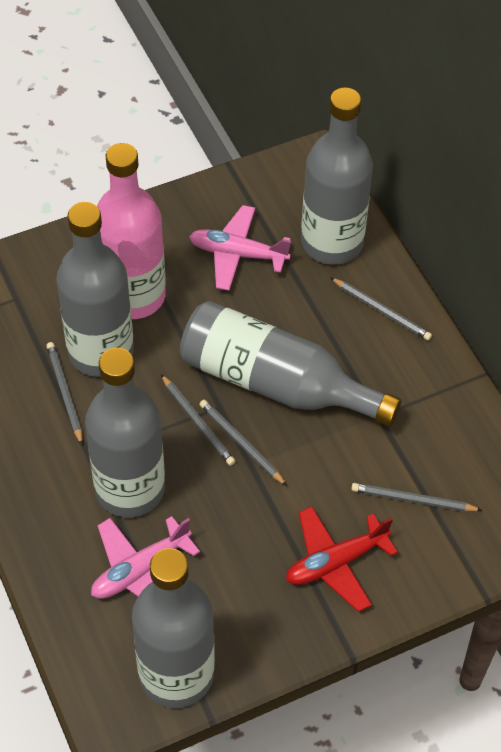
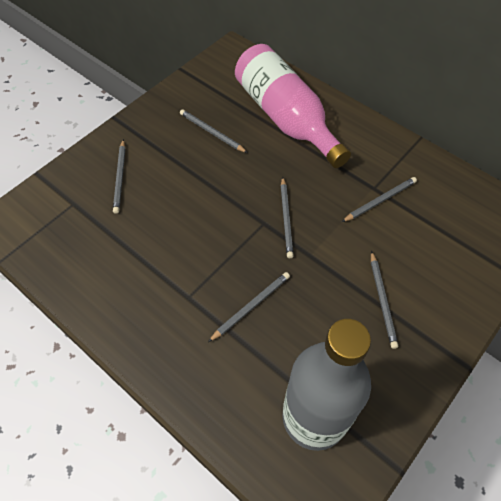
grey bottle: 5 -> 1
grey pencil: 5 -> 6
pink plane: 2 -> 0
red plane: 1 -> 0

